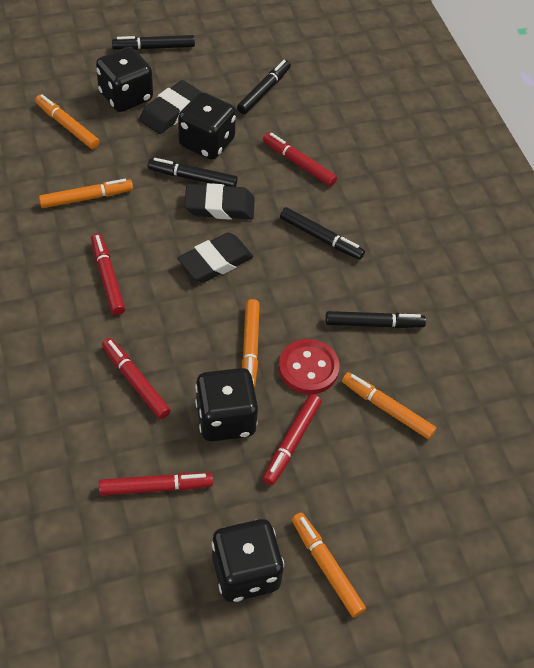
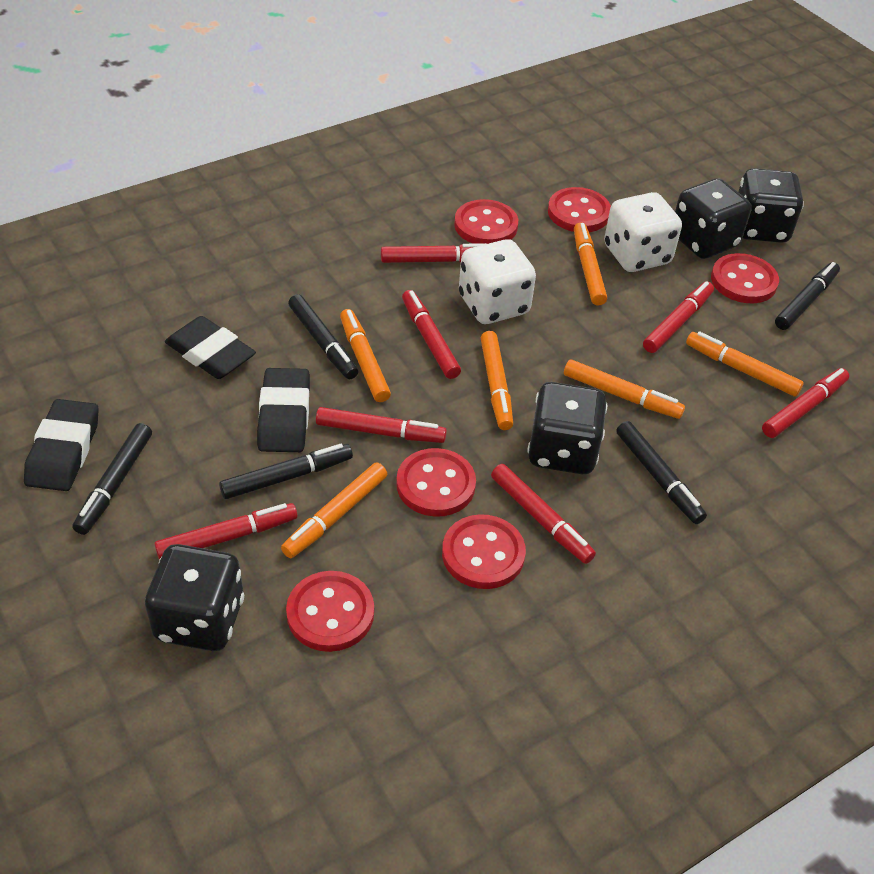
orange marker: 5 -> 6
red button: 1 -> 6
red marker: 5 -> 7
white dice: 0 -> 2

